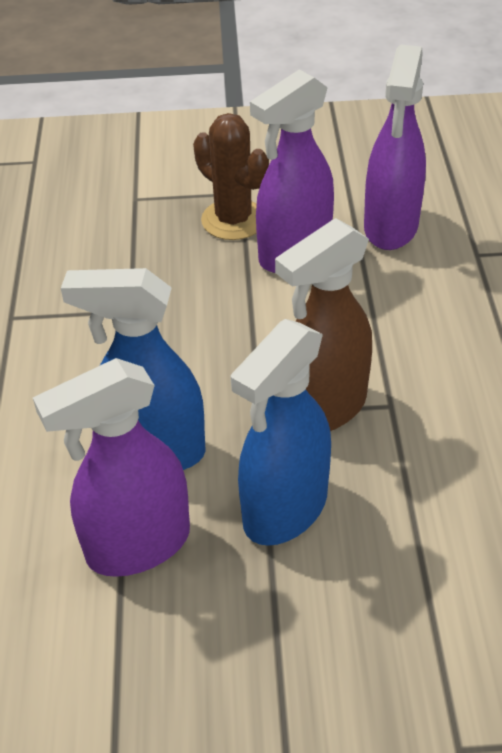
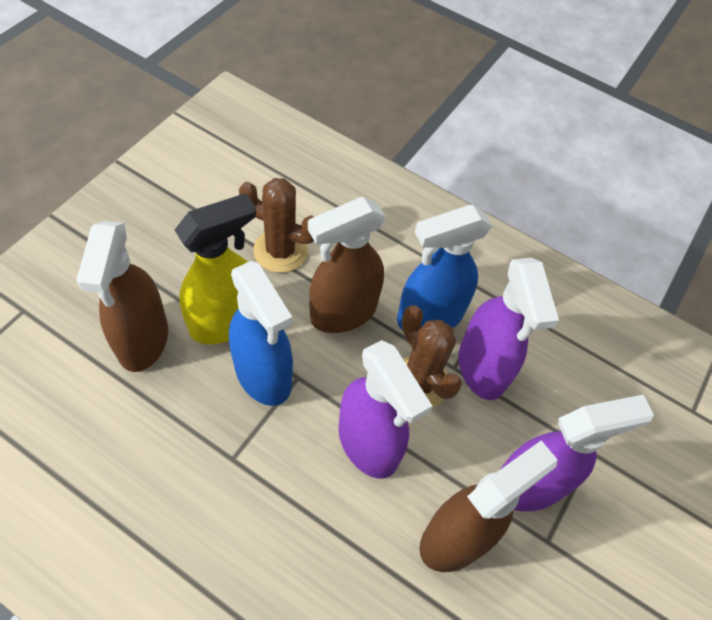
brown cactus: 1 -> 2
brown spray bottle: 1 -> 3
yellow spray bottle: 0 -> 1

